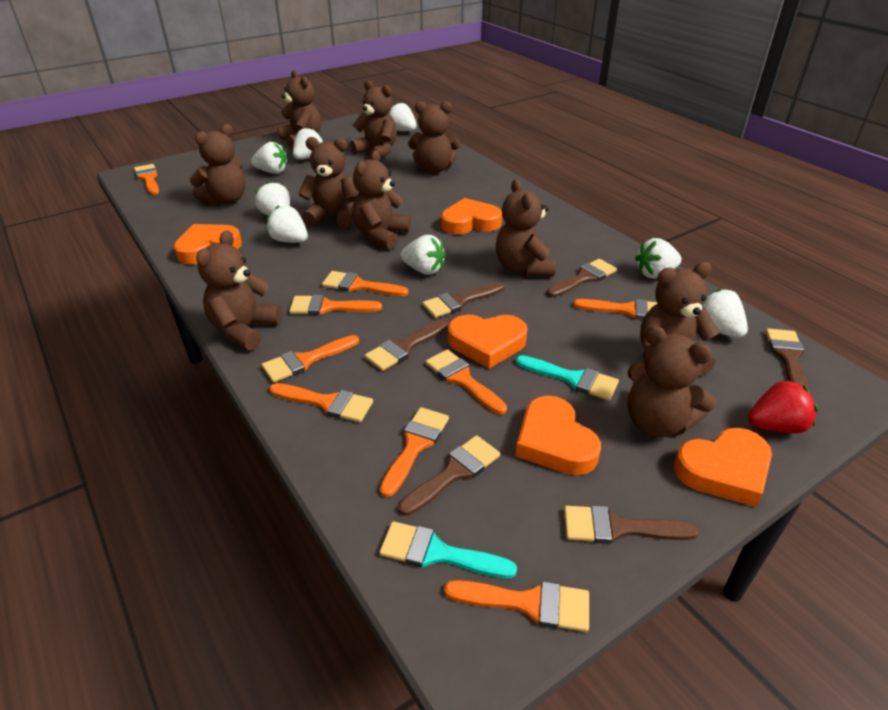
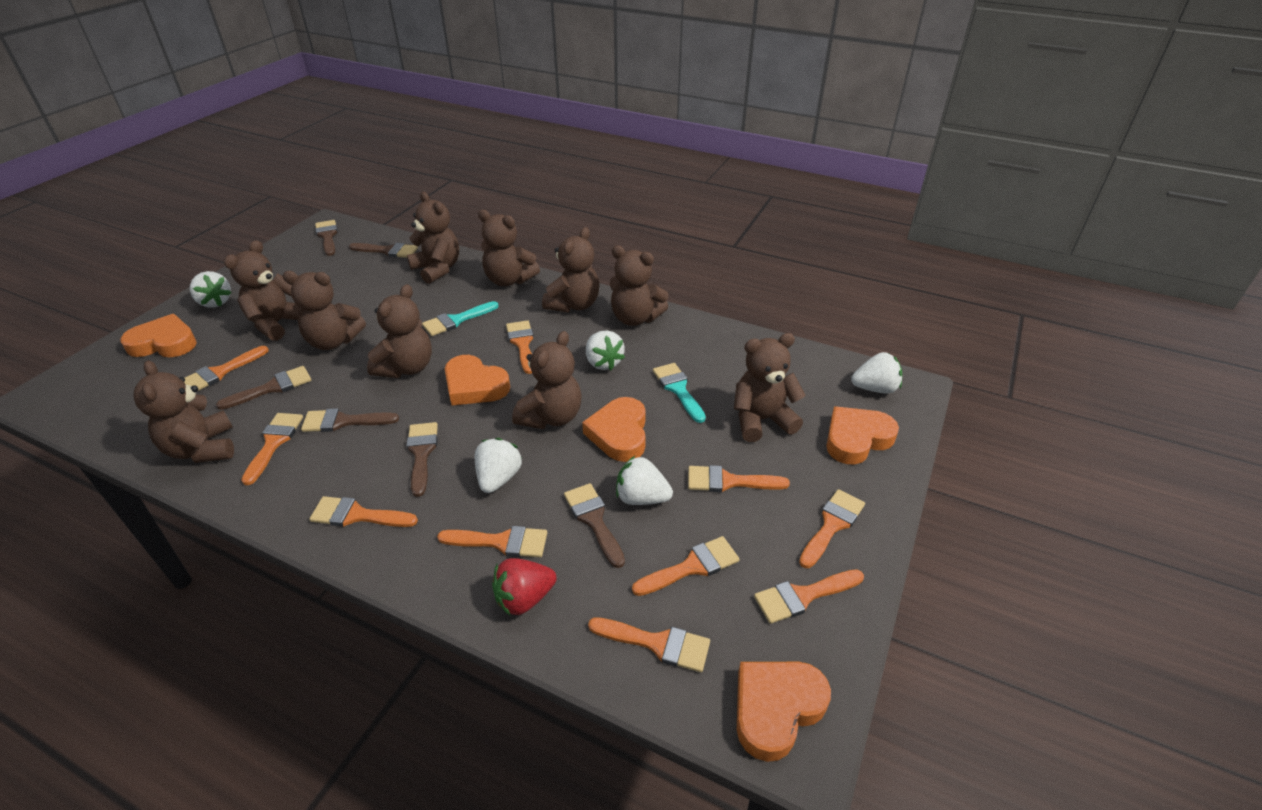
orange brush: 9 -> 10
white strawberry: 8 -> 5

